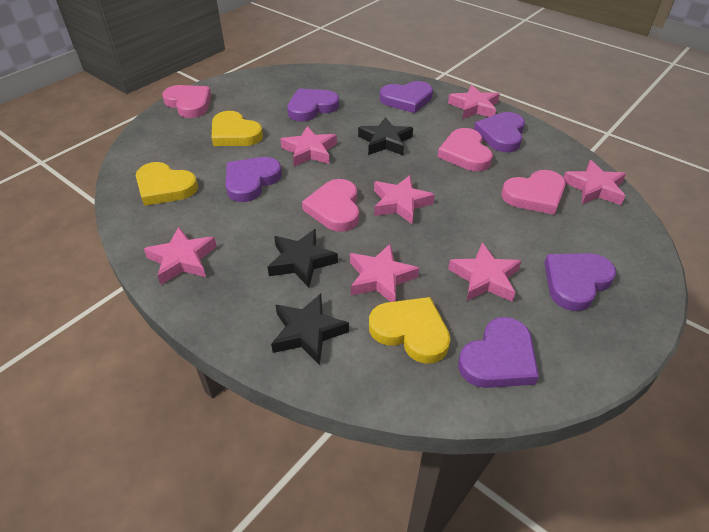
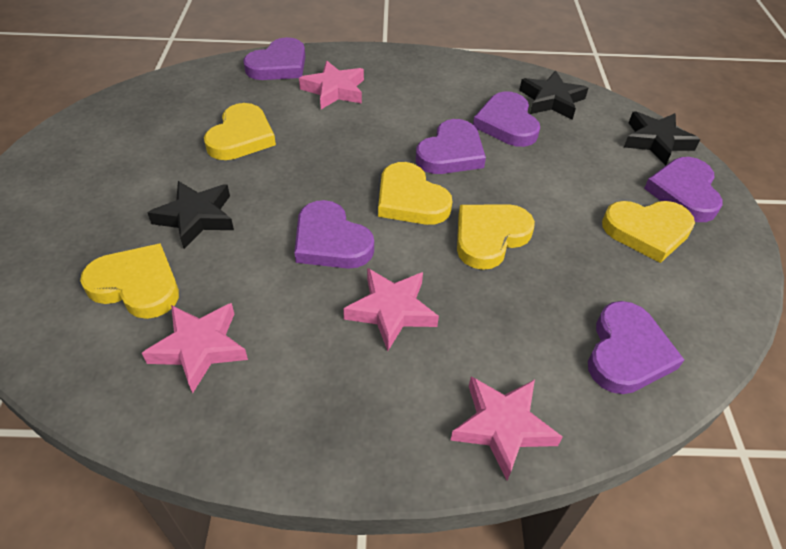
pink heart: 4 -> 0
pink star: 7 -> 4
yellow heart: 3 -> 5

